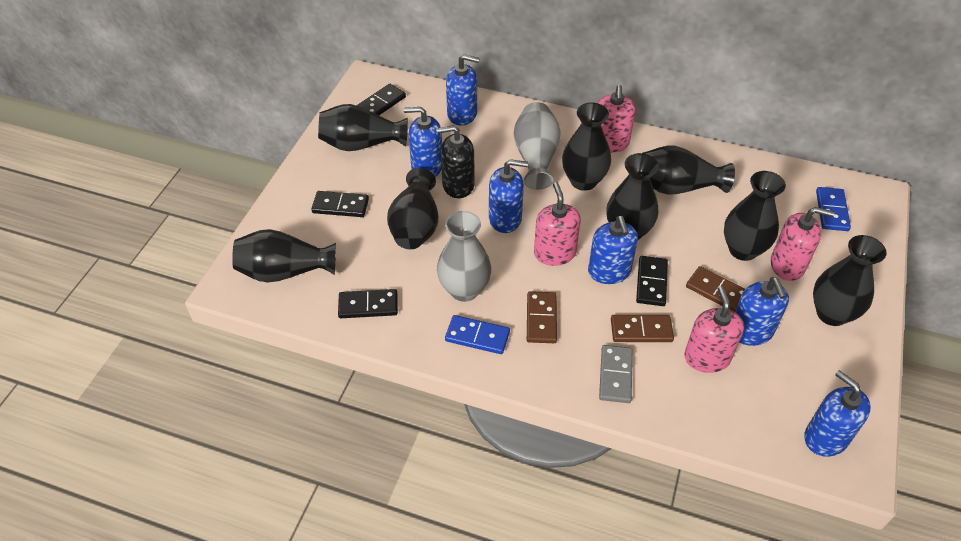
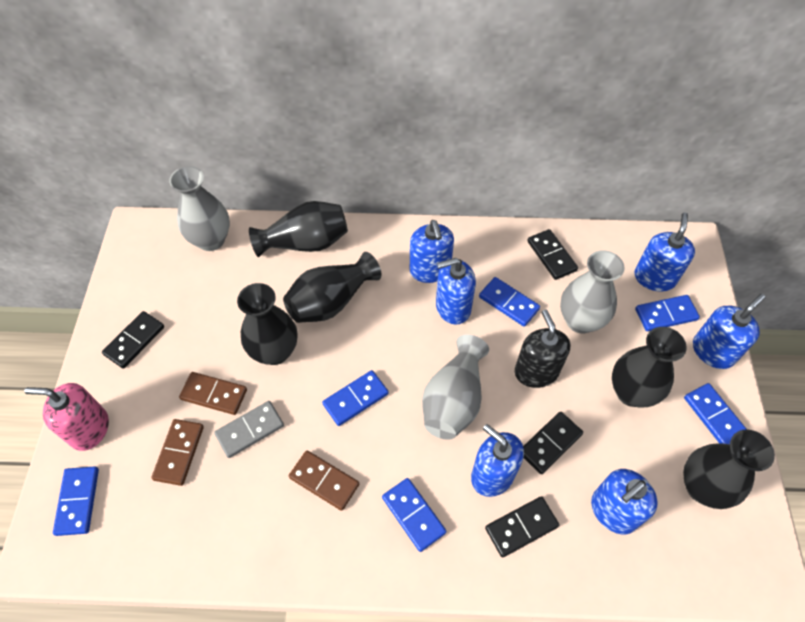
black vase: 8 -> 5
blue domino: 2 -> 6
grey vase: 2 -> 3
pink soap dispenser: 4 -> 1

